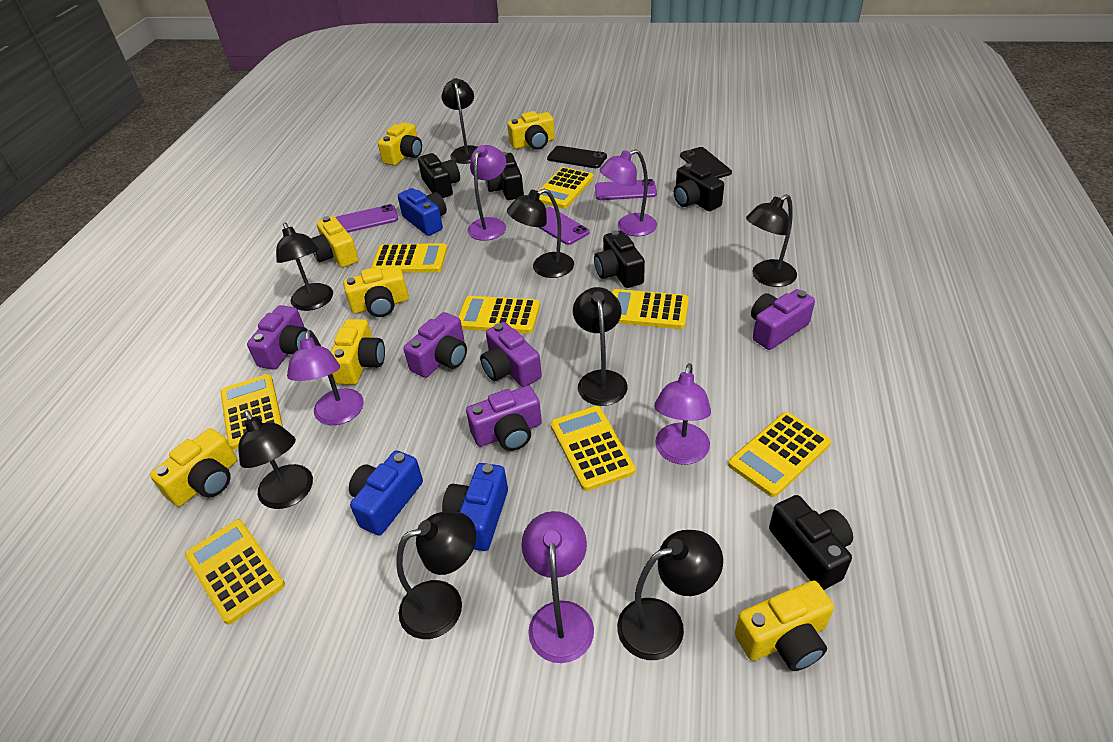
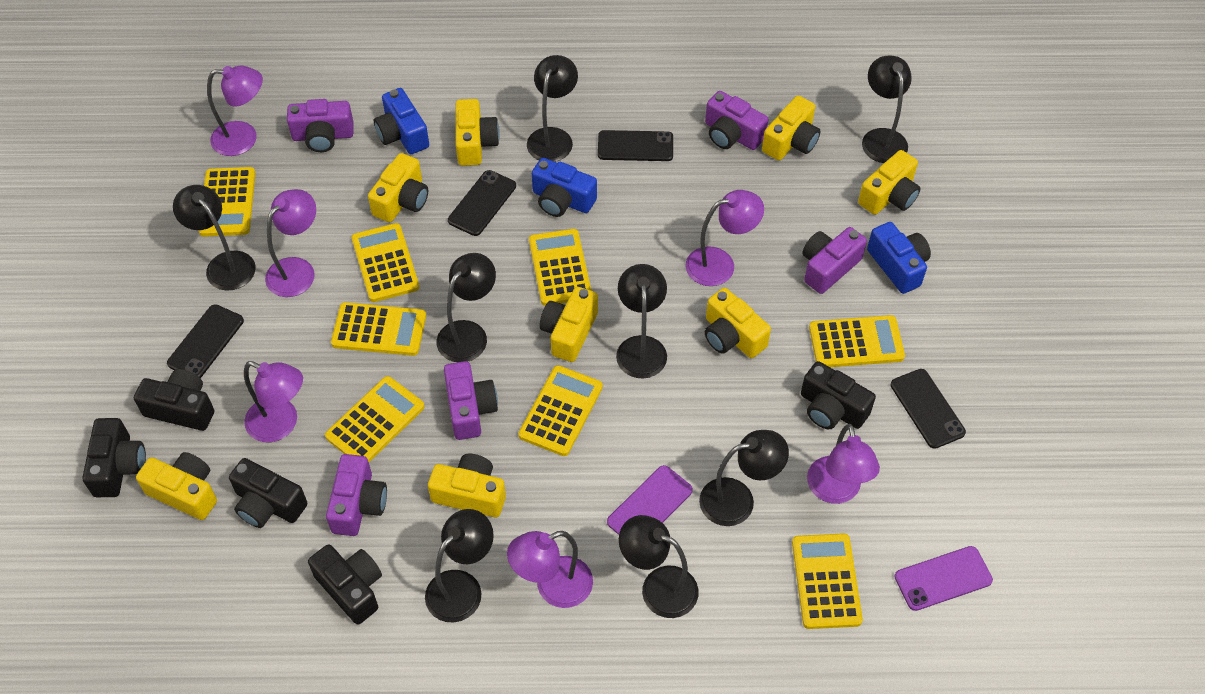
black phone: 2 -> 4
purple lamp: 5 -> 6
purple phone: 3 -> 2
yellow camera: 7 -> 8

